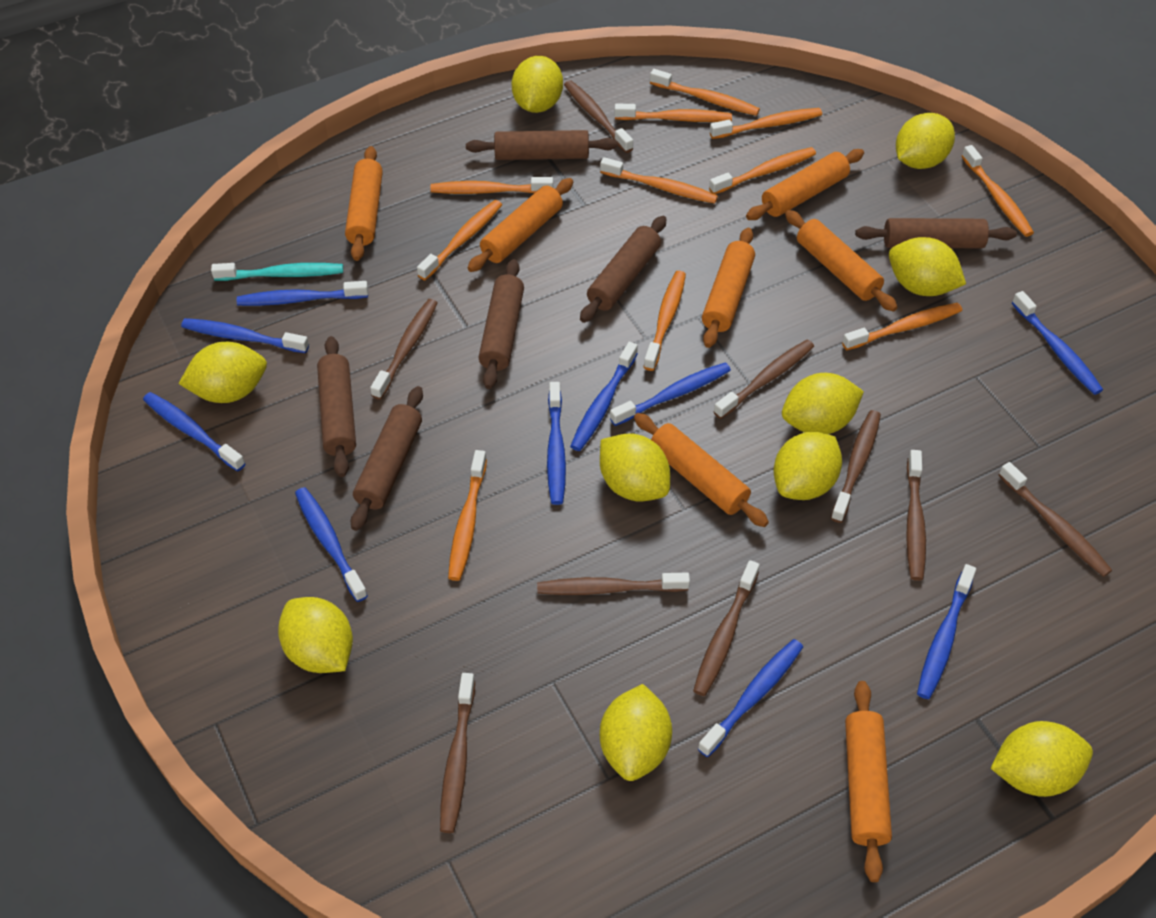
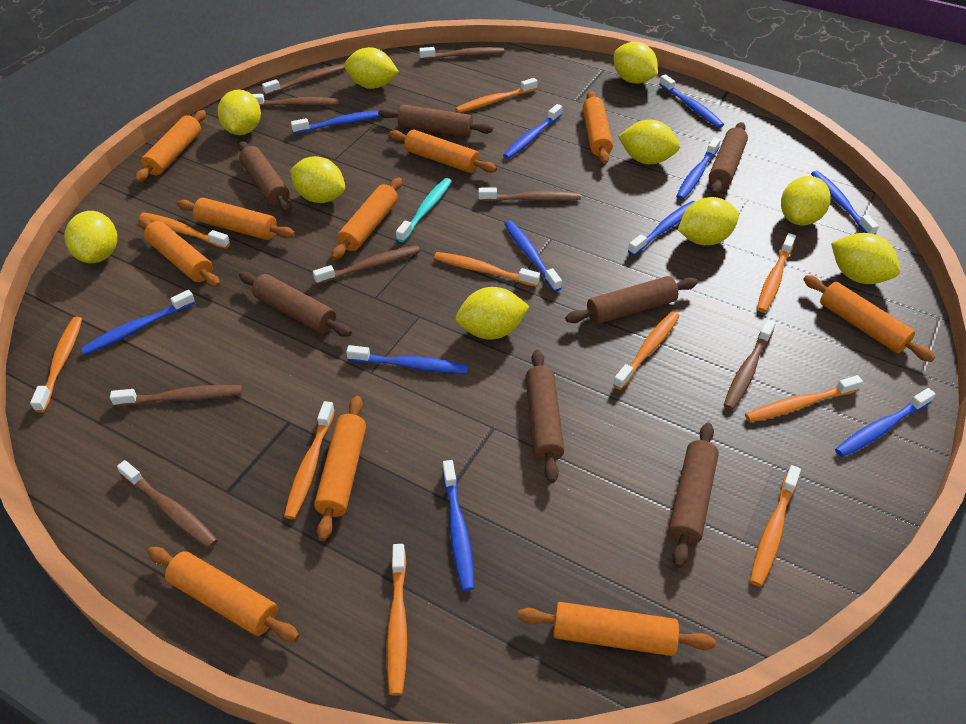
blue toothbrush: 10 -> 11
brown rolling pin: 6 -> 7
brown toothbrush: 9 -> 8
orange rolling pin: 7 -> 10
orange toothbrush: 11 -> 10

